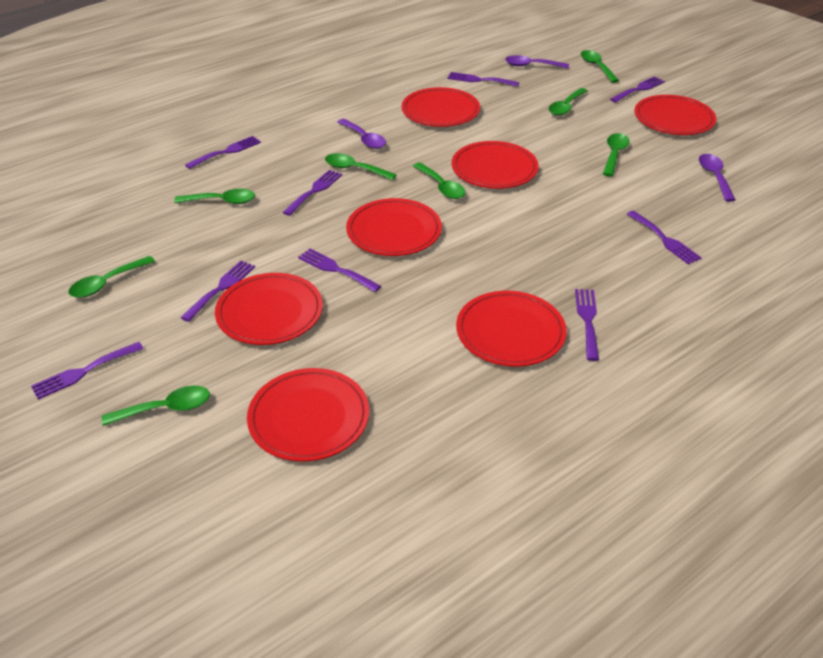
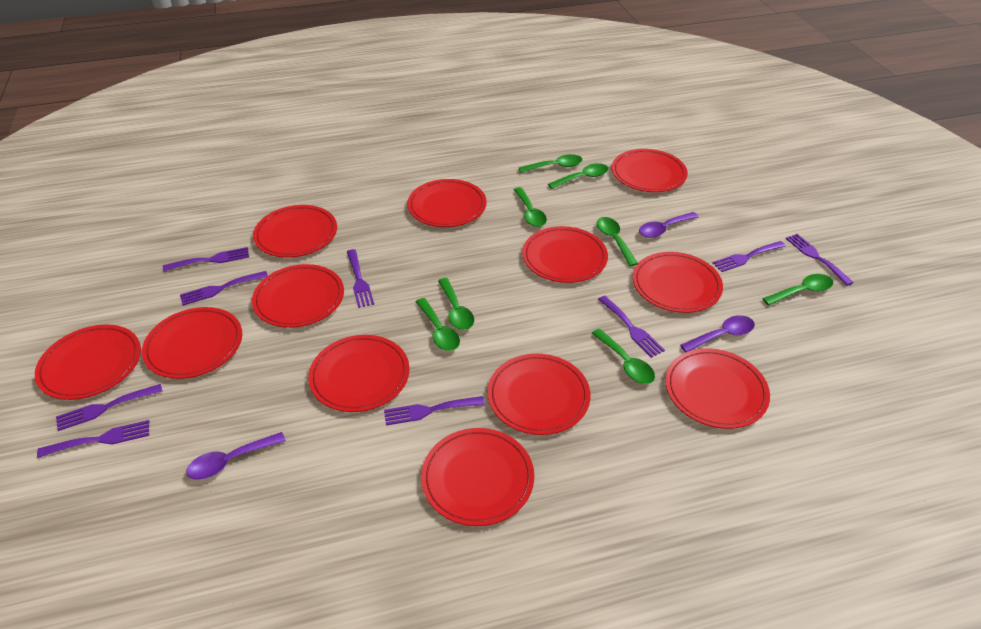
red plate: 7 -> 12

